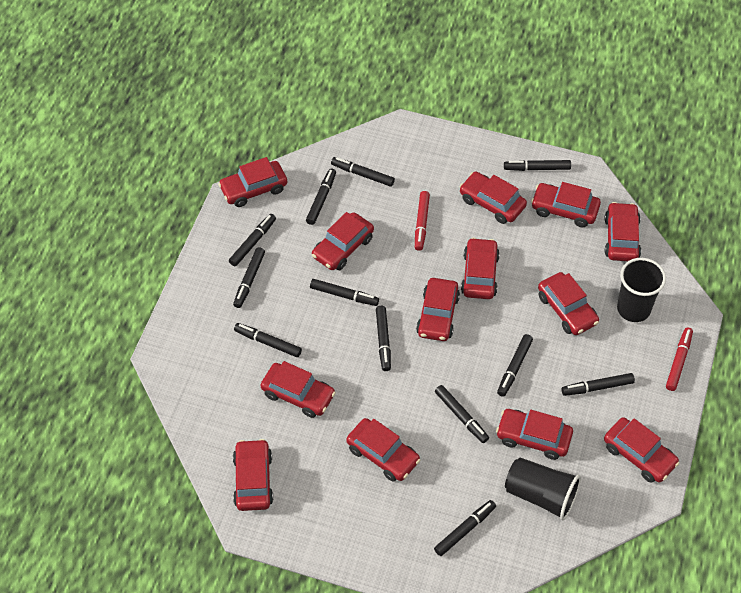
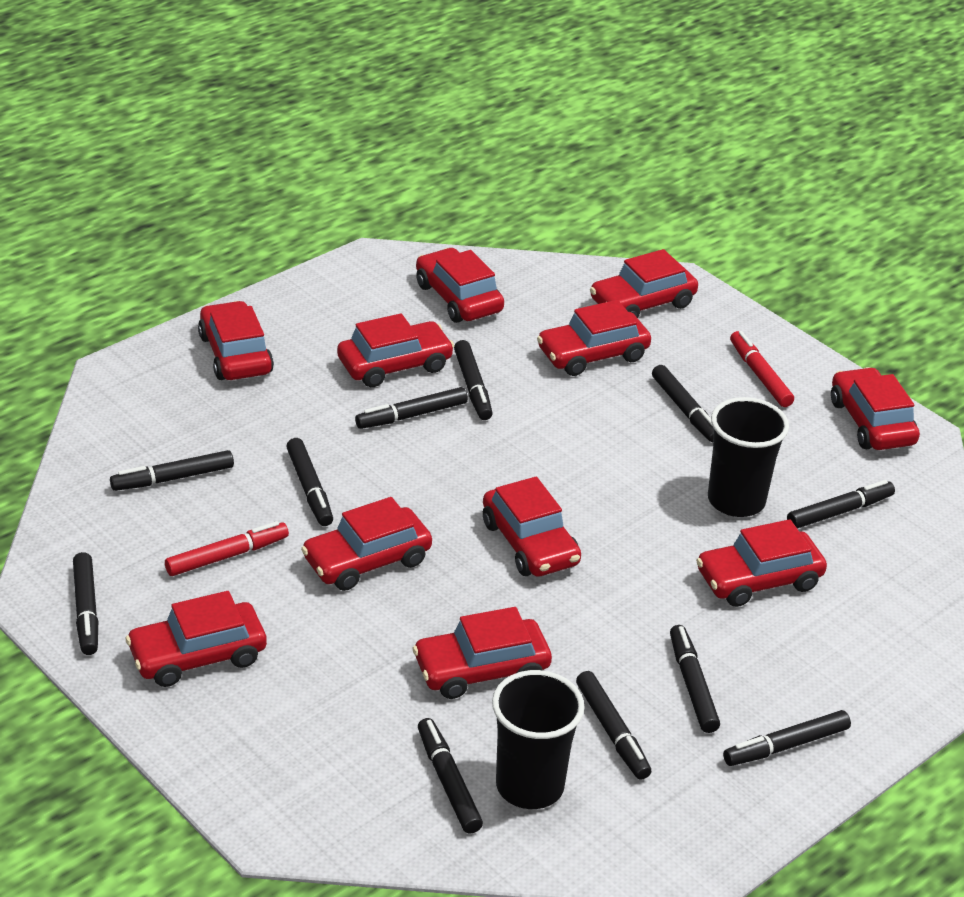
black marker: 12 -> 11
red car: 13 -> 11

